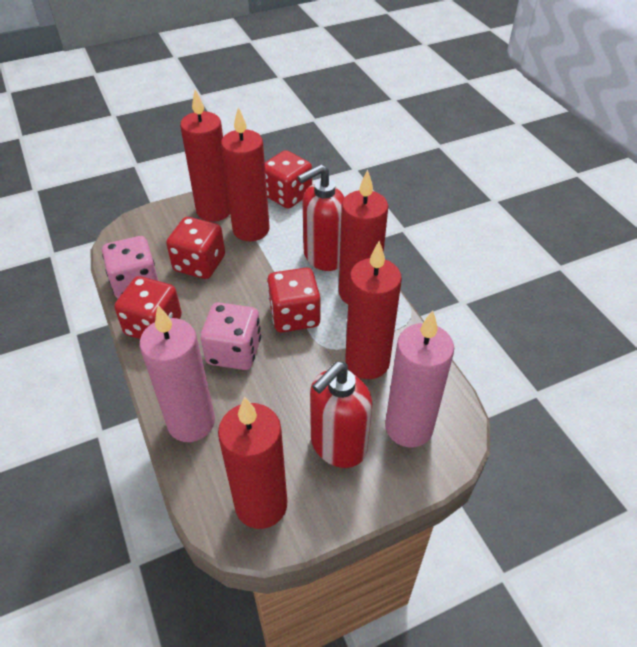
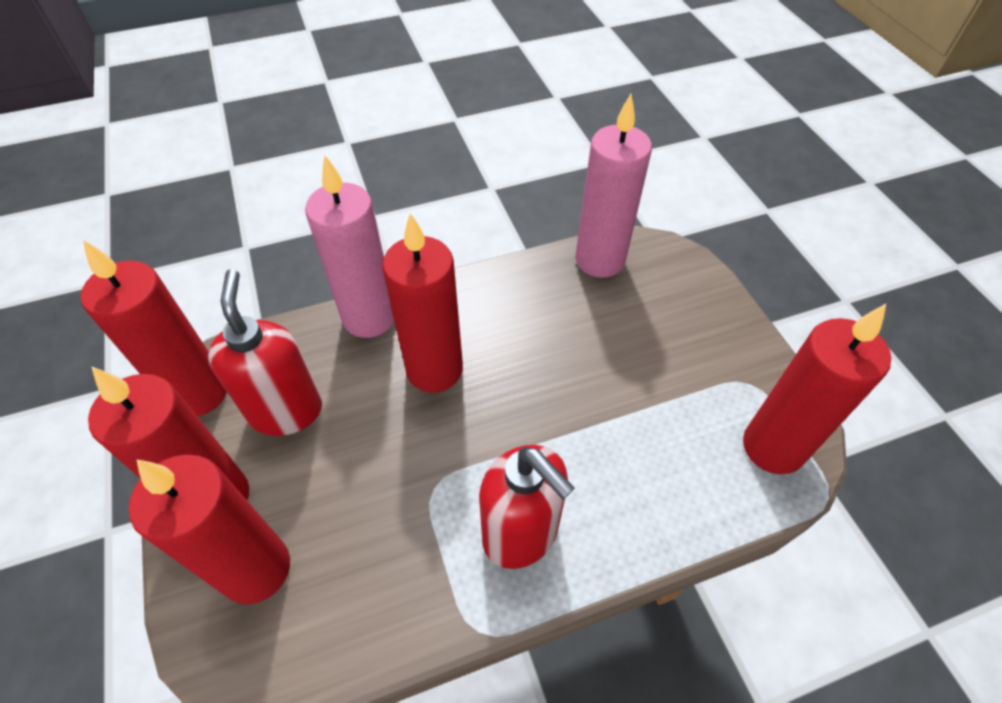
pink dice: 2 -> 0
red dice: 4 -> 0

